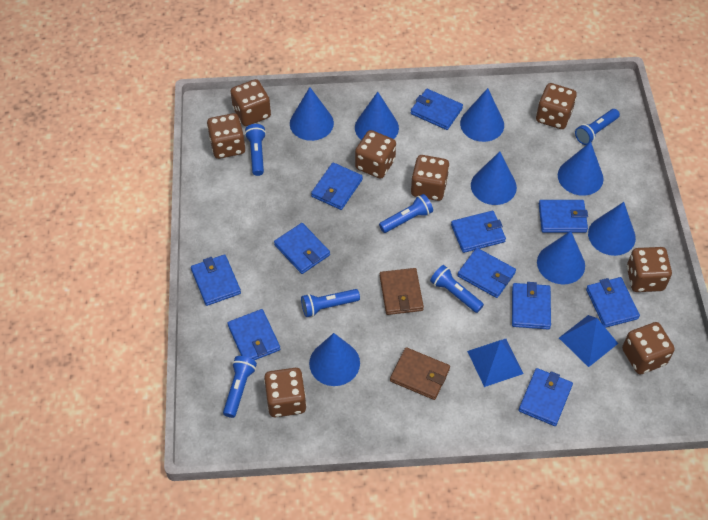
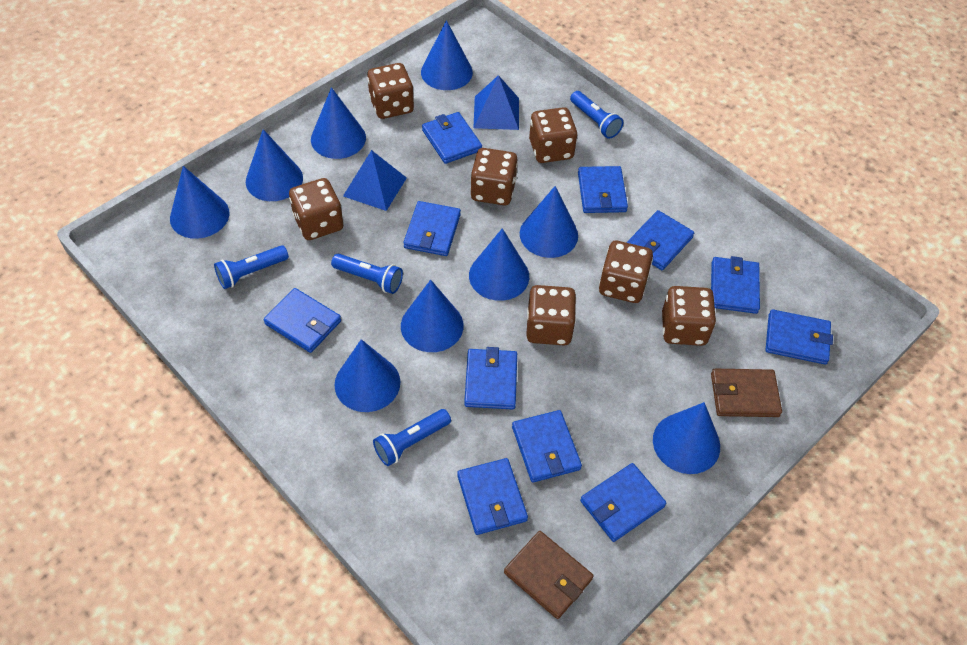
blue cone: 8 -> 9
blue flashlight: 6 -> 4
brown dice: 8 -> 7

